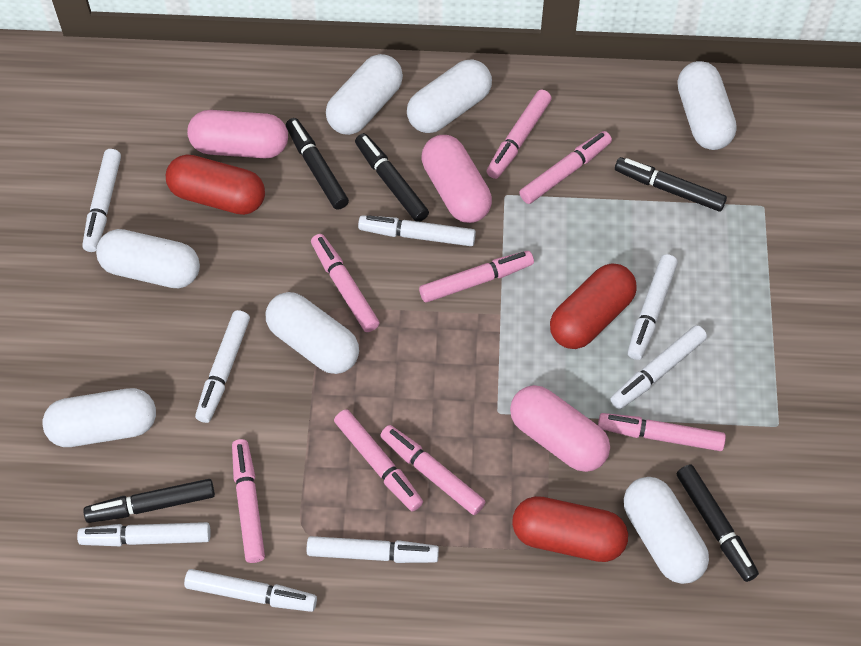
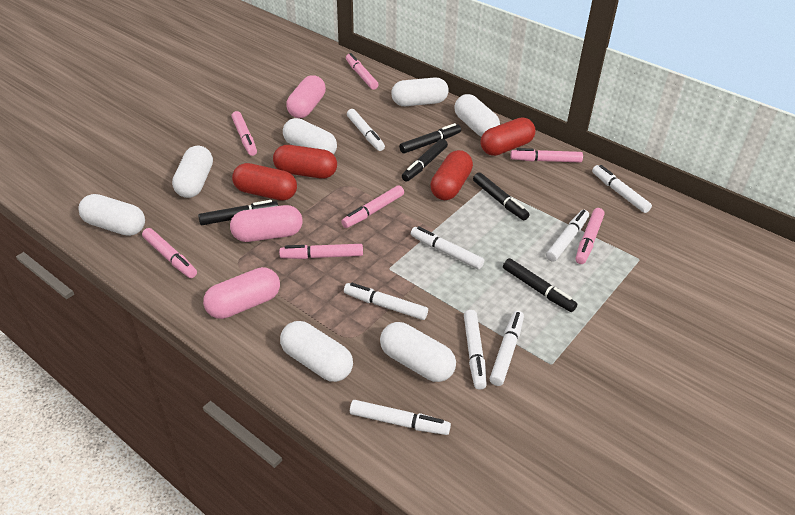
pink marker: 8 -> 7
red capsule: 3 -> 4

